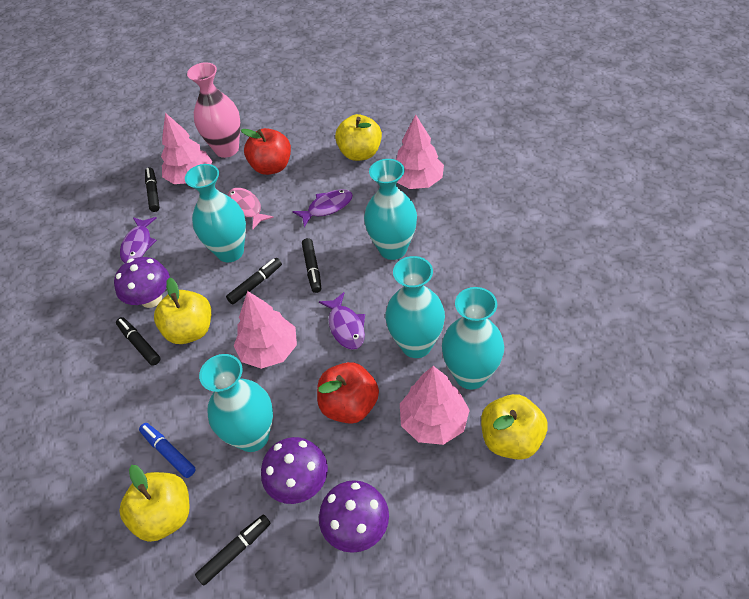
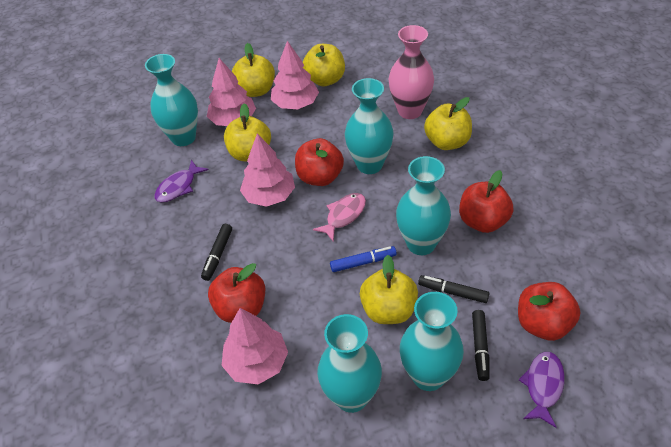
black marker: 5 -> 3
purple fish: 3 -> 2
purple mushroom: 3 -> 0
red apple: 2 -> 4
yellow apple: 4 -> 5

